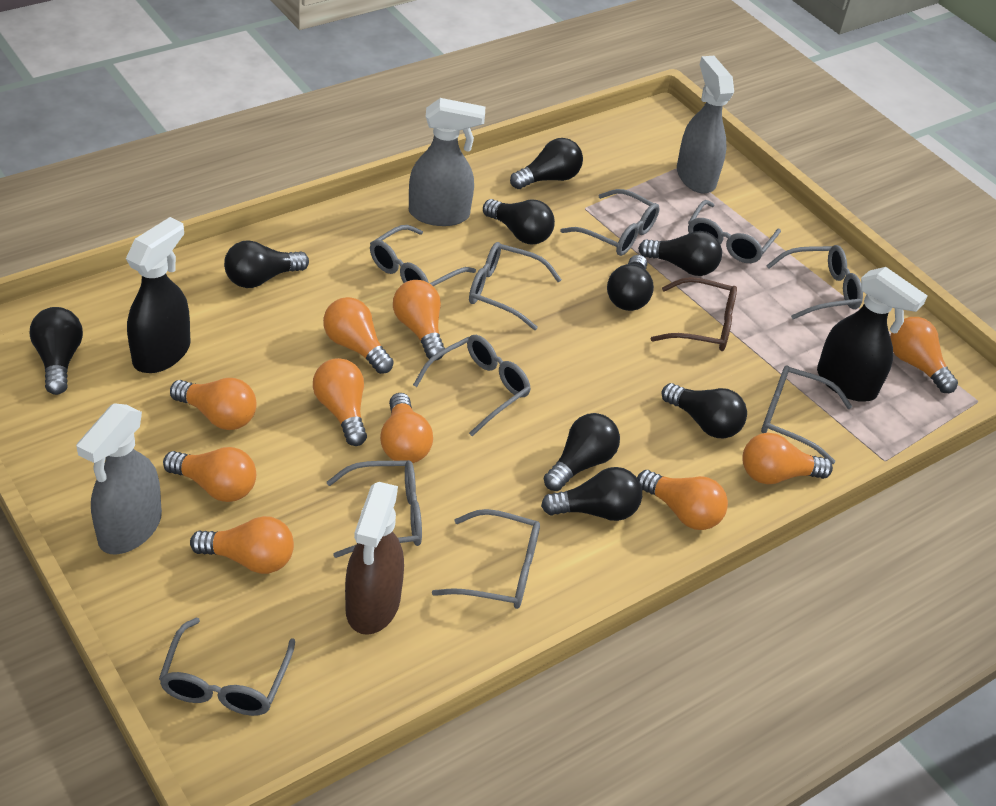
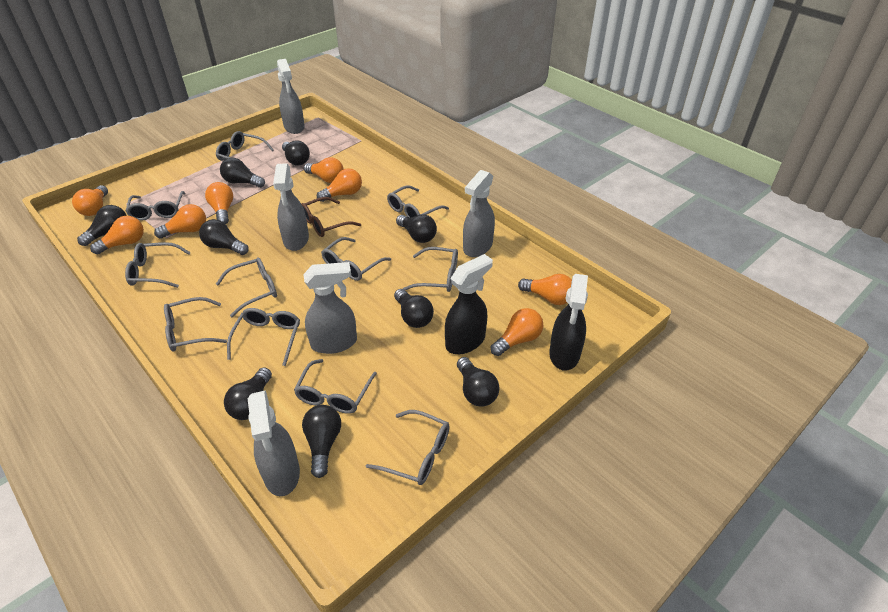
brown spray bottle: 1 -> 0
grey glasses: 10 -> 11
grey spray bottle: 3 -> 5
orange light bulb: 10 -> 8

